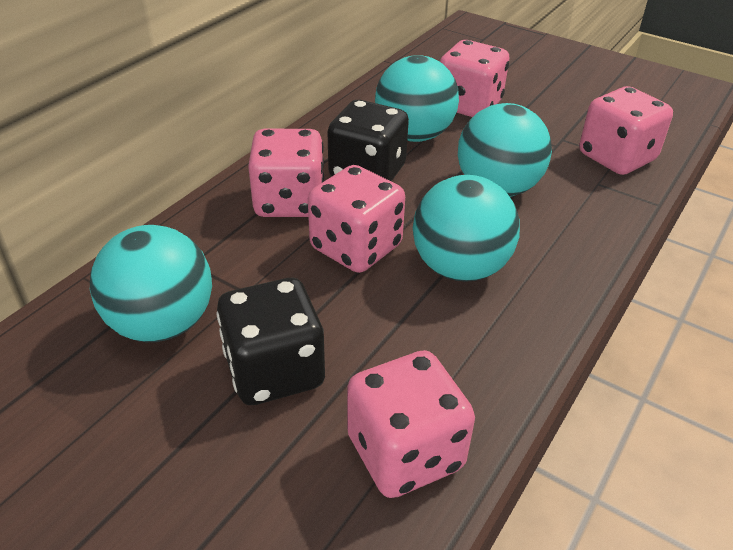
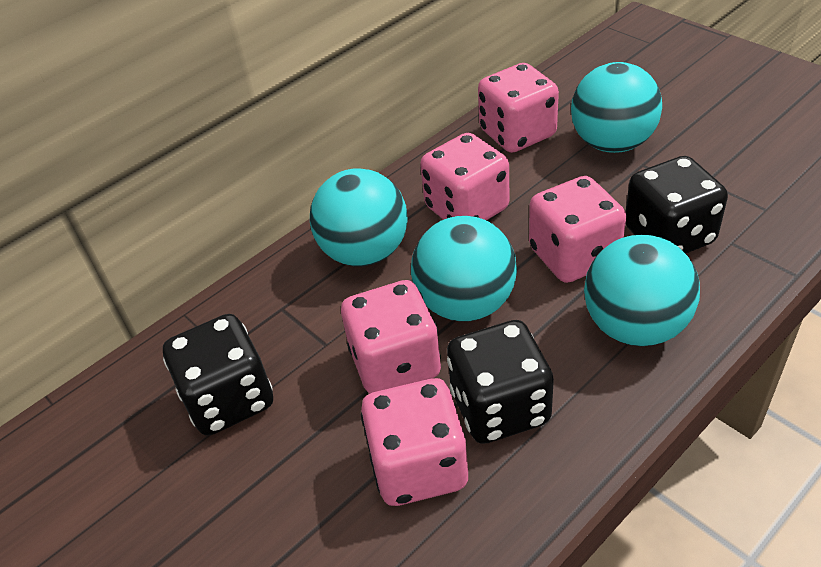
black dice: 2 -> 3

